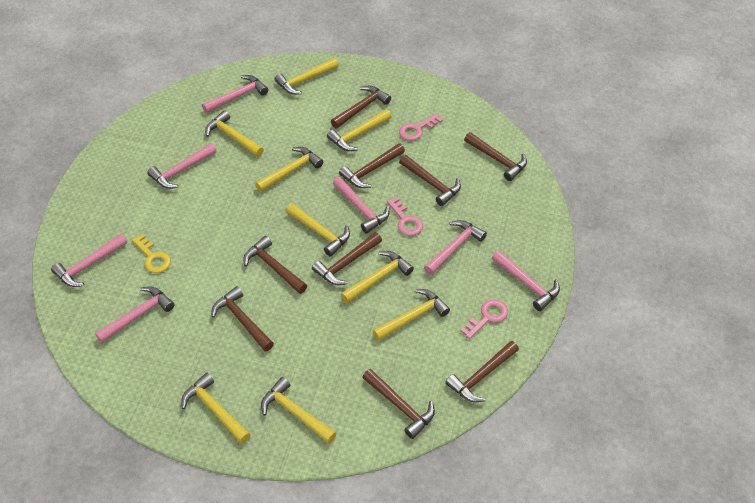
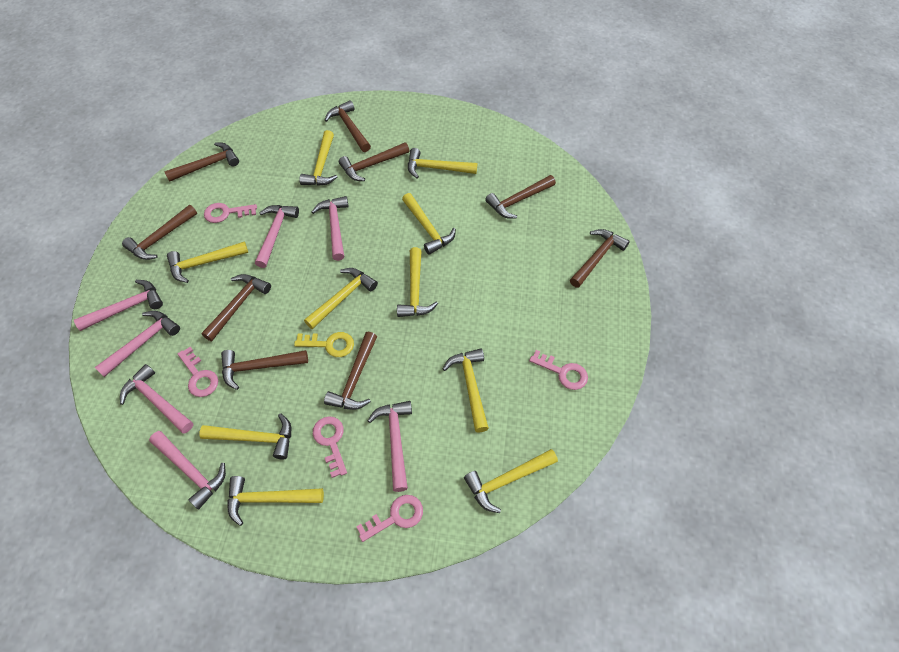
pink key: 3 -> 5
yellow hammer: 9 -> 10

